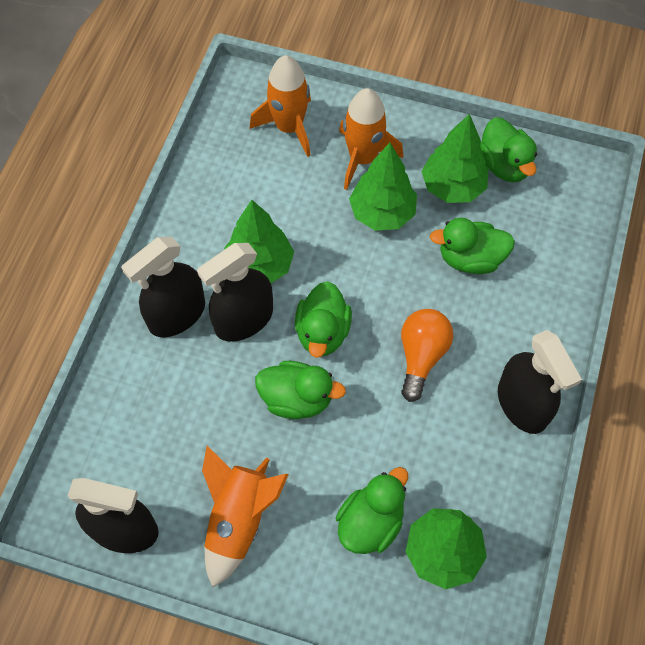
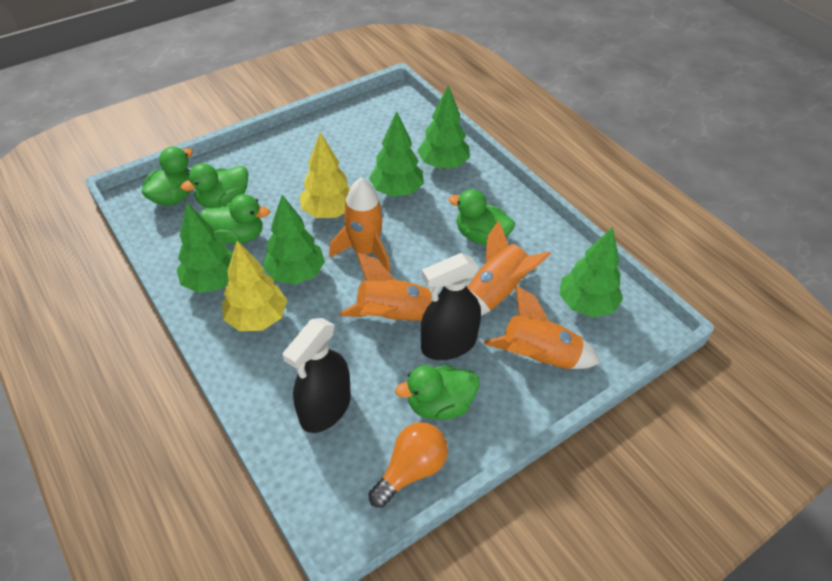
black spray bottle: 4 -> 2
green tree: 4 -> 5
orange rocket: 3 -> 4
yellow tree: 0 -> 2

